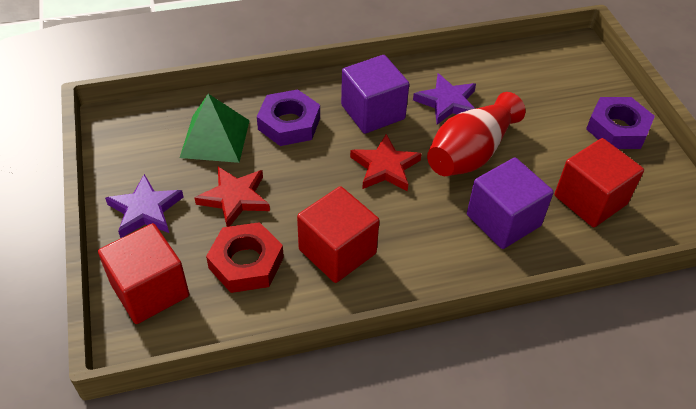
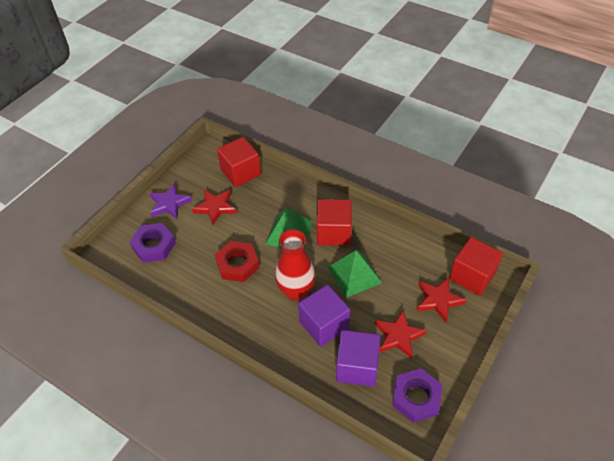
green pyramid: 1 -> 2
purple star: 2 -> 1
red star: 2 -> 3

